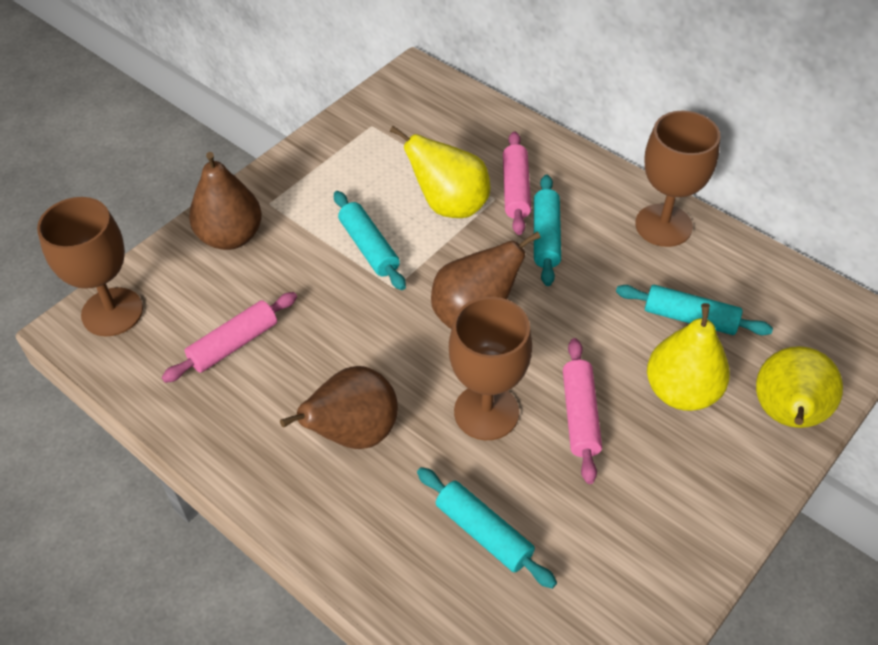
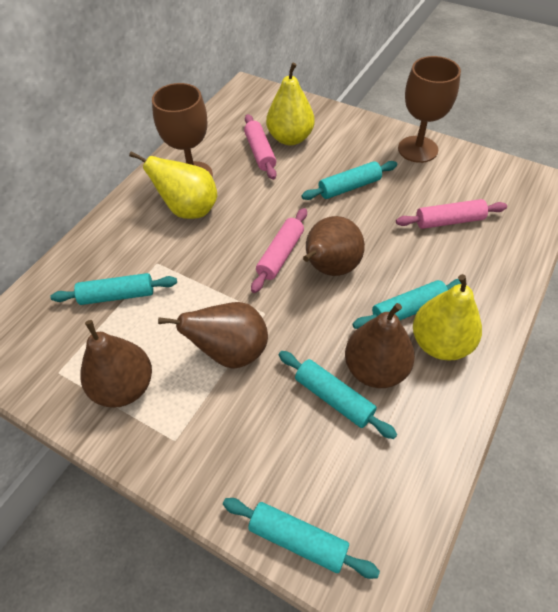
brown goblet: 3 -> 2
brown pear: 3 -> 4
turquoise rolling pin: 4 -> 5

